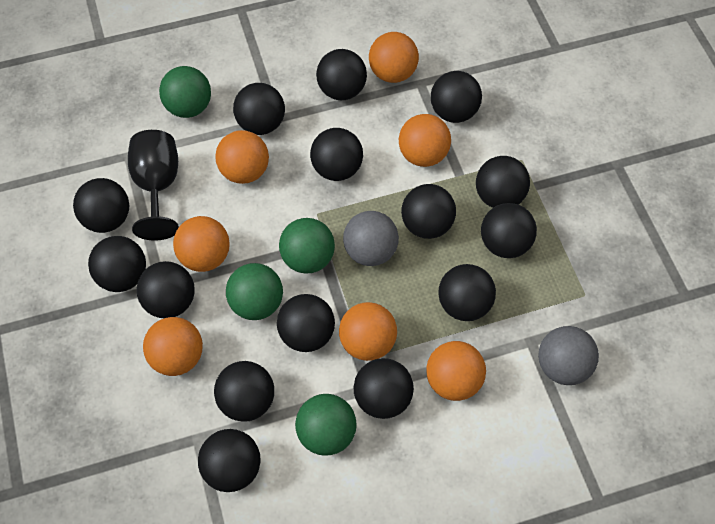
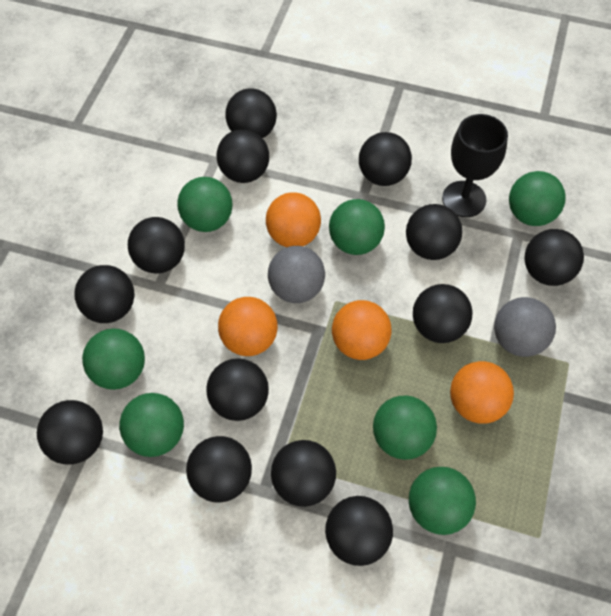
black ball: 15 -> 13
green ball: 4 -> 7
orange ball: 7 -> 4

